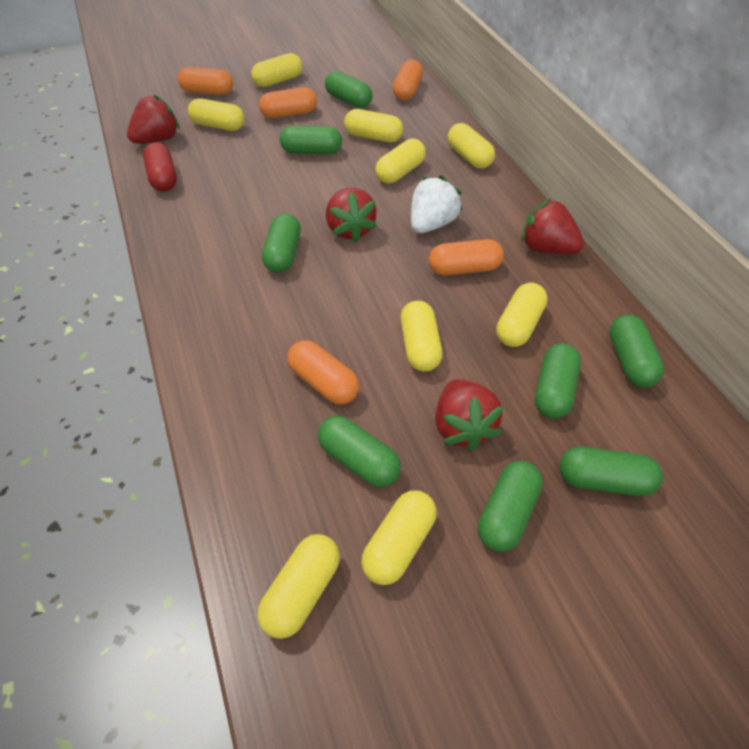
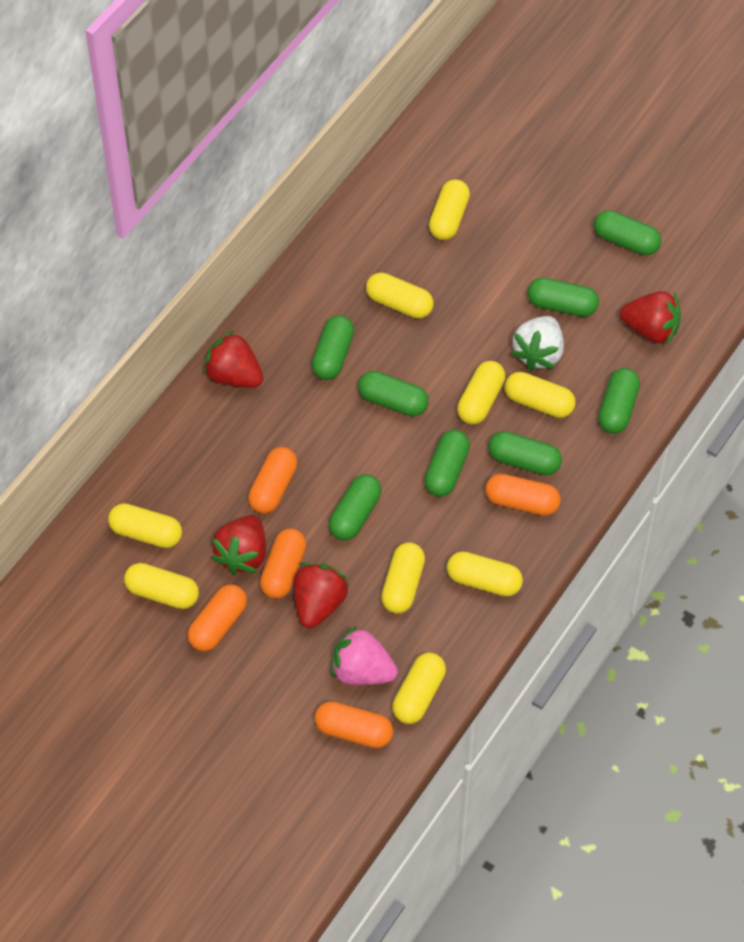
pink strawberry: 0 -> 1
red capsule: 1 -> 0

